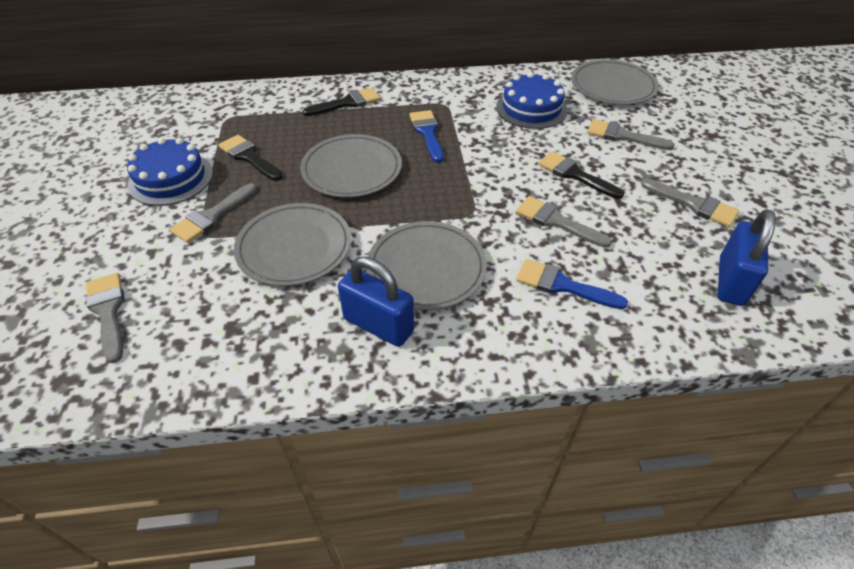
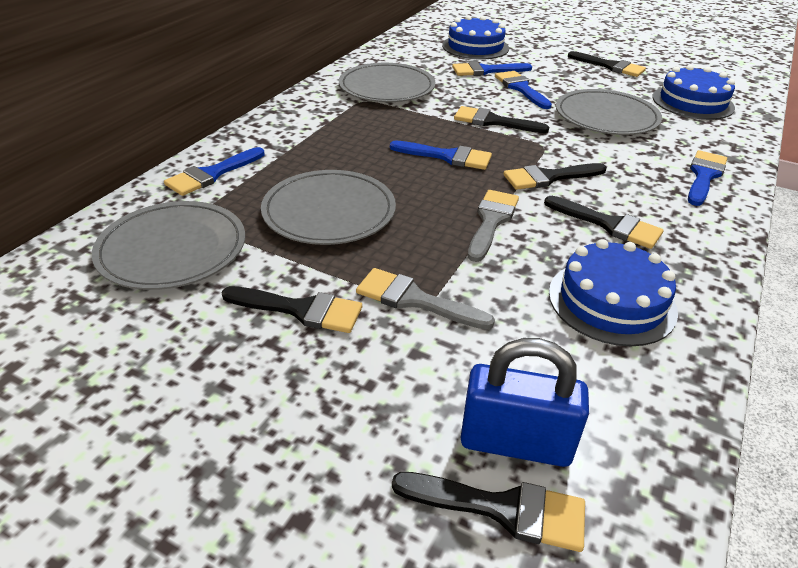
black brush: 3 -> 6
blue brush: 2 -> 5
blue cake: 2 -> 3
blue padlock: 2 -> 1
grey brush: 5 -> 2

